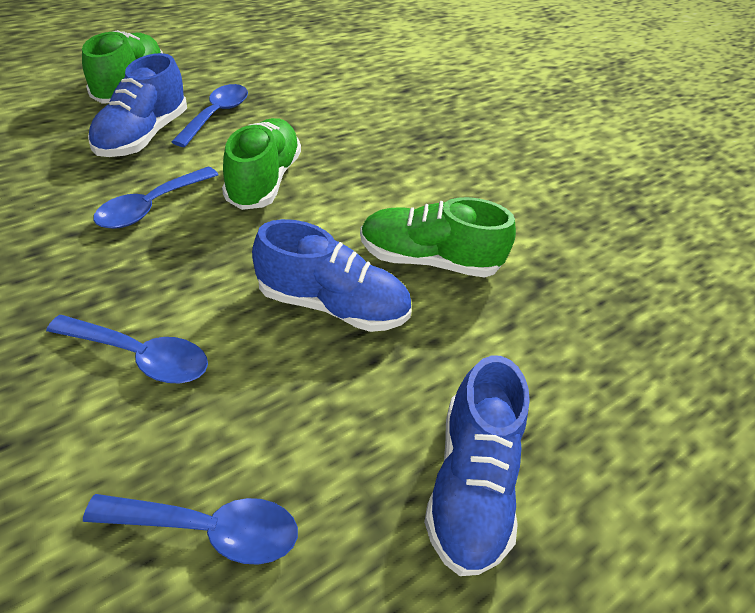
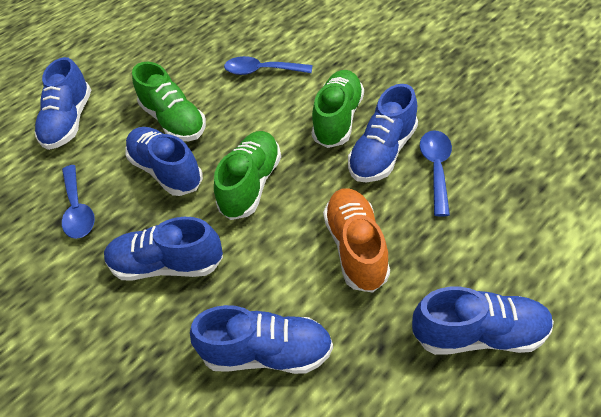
blue shoe: 3 -> 6
blue spoon: 4 -> 3
orange shoe: 0 -> 1

